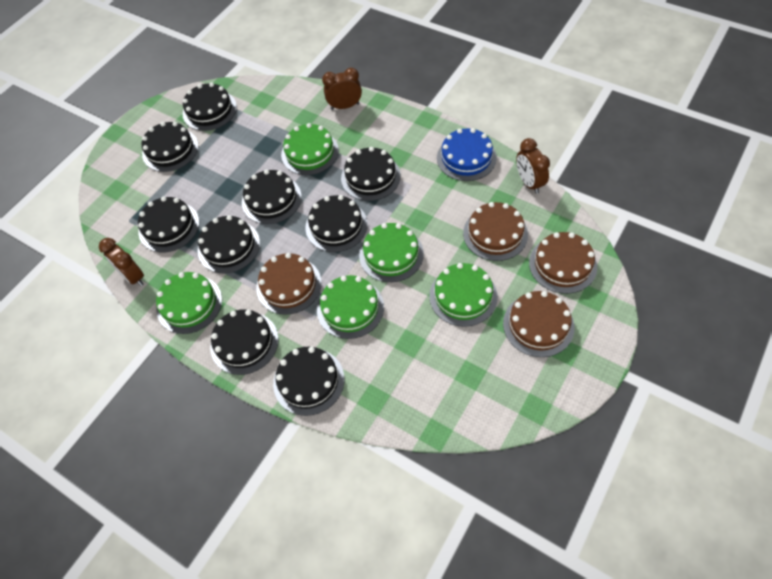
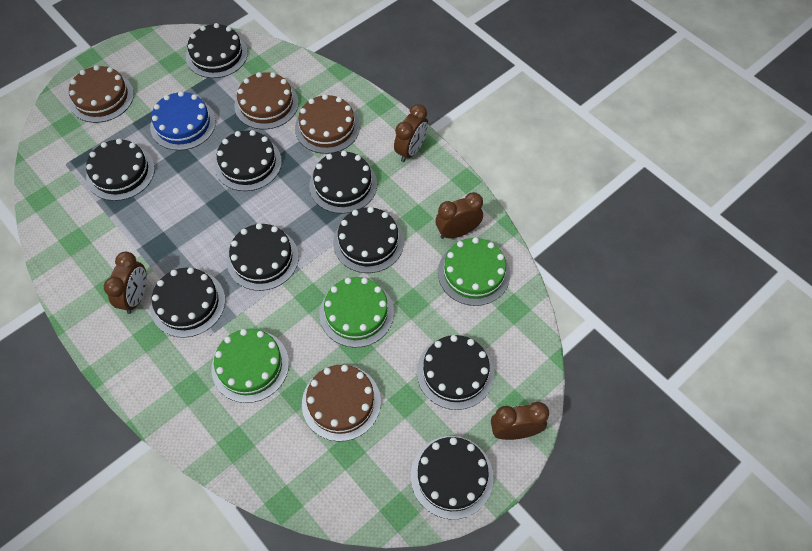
brown clock: 3 -> 4
green cake: 5 -> 3

